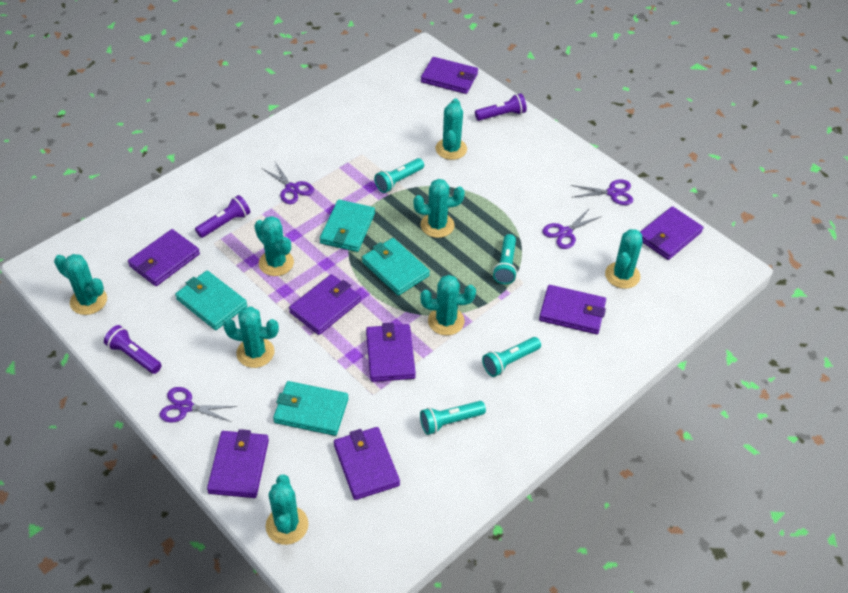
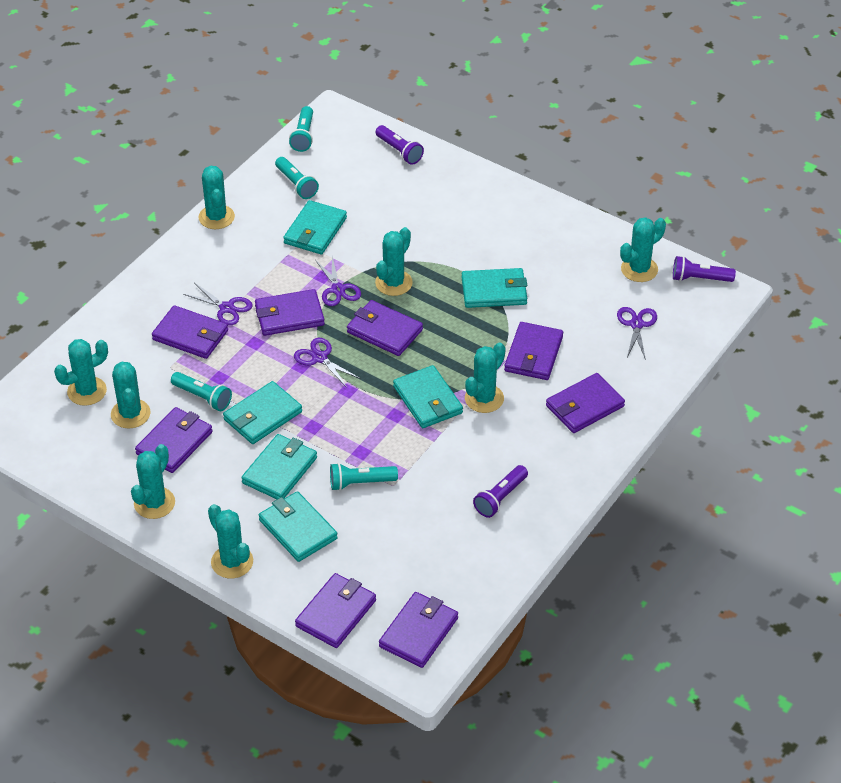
turquoise wallet: 4 -> 6

